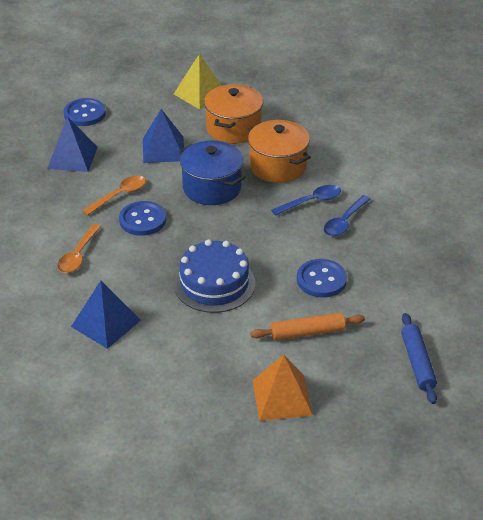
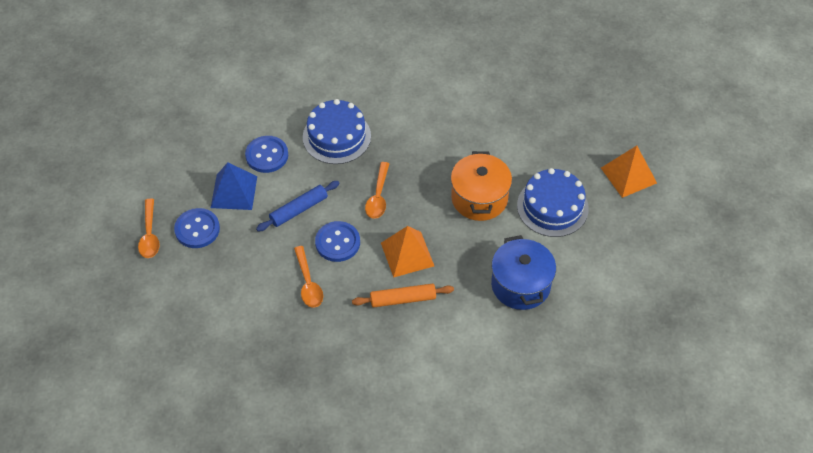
blue cake: 1 -> 2
blue pyramid: 3 -> 1
blue spoon: 2 -> 0
orange pot: 2 -> 1
orange pyramid: 1 -> 2
orange spoon: 2 -> 3
yellow pyramid: 1 -> 0

